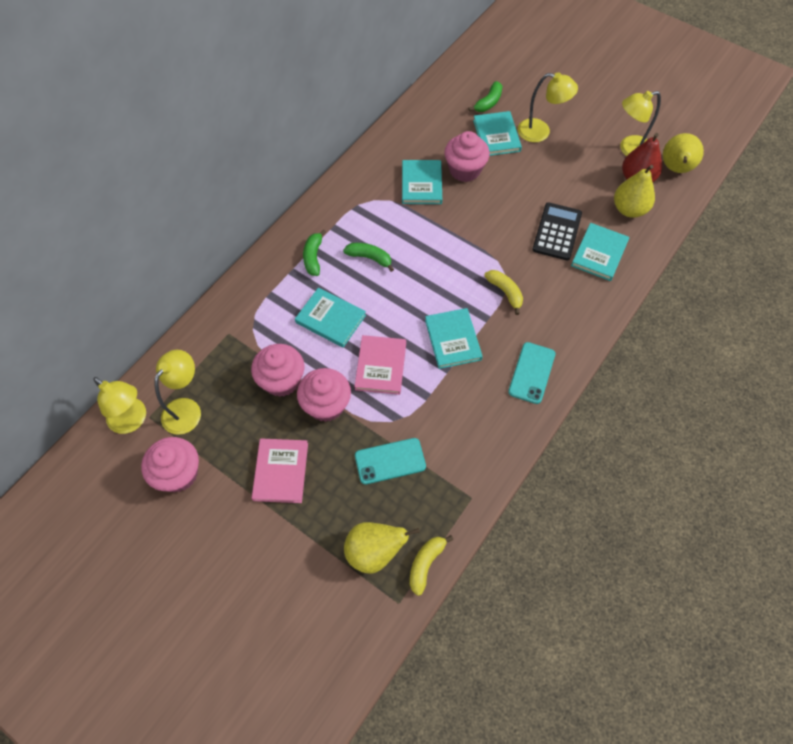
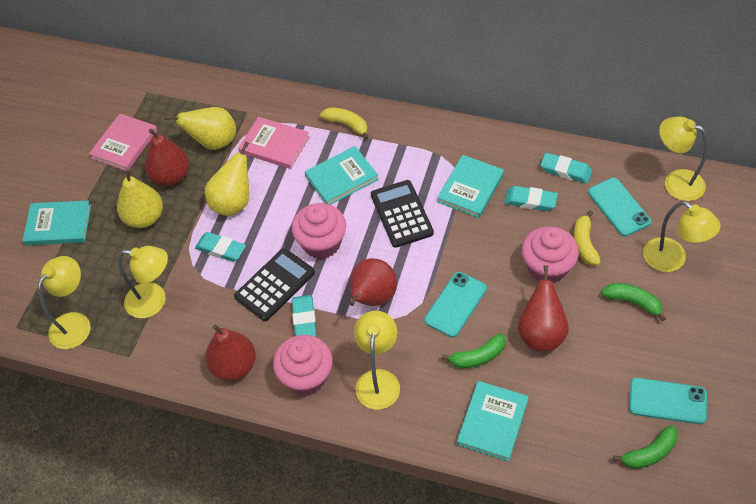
black calculator: 1 -> 2
pink cupcake: 4 -> 3
red pear: 1 -> 4
turquoise book: 5 -> 4
turquoise eraser: 0 -> 4
turquoise phone: 2 -> 3
yellow lamp: 4 -> 5

